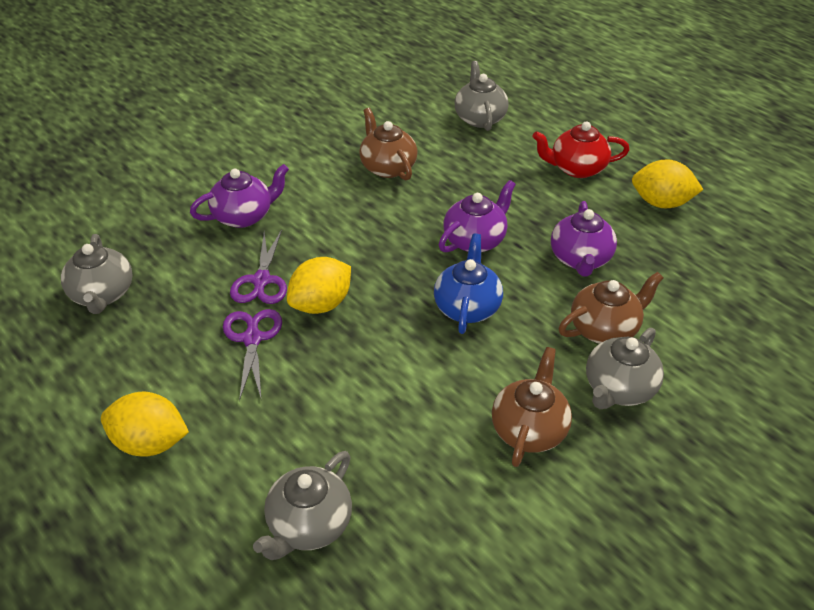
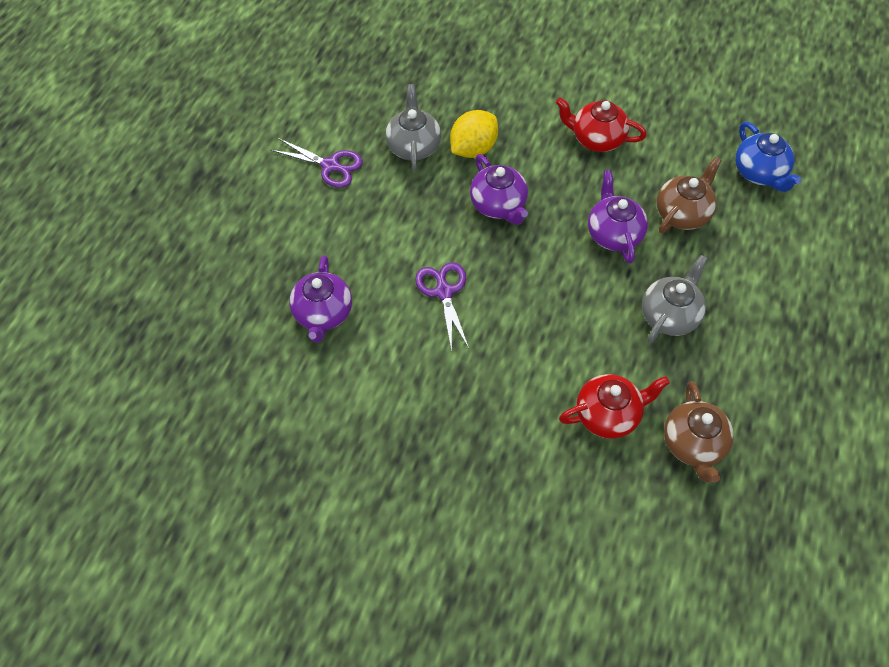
brown teapot: 3 -> 2
grey teapot: 4 -> 2
red teapot: 1 -> 2
yellow lemon: 3 -> 1

